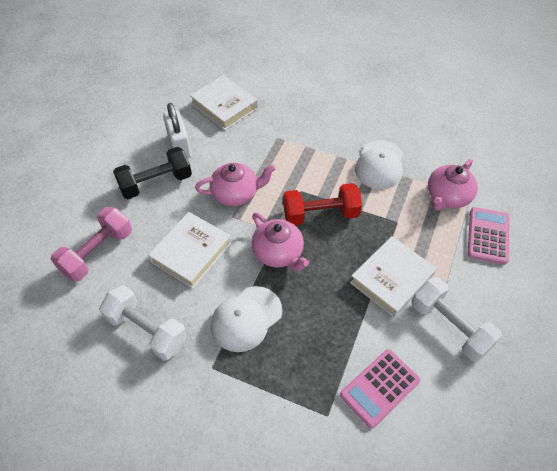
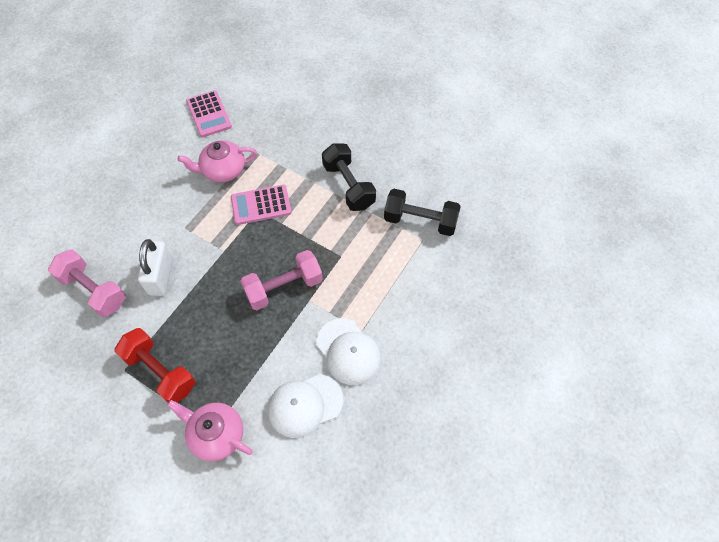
black dumbbell: 1 -> 2
pink dumbbell: 1 -> 2
pink teapot: 3 -> 2
white book: 3 -> 0
white dumbbell: 2 -> 0

